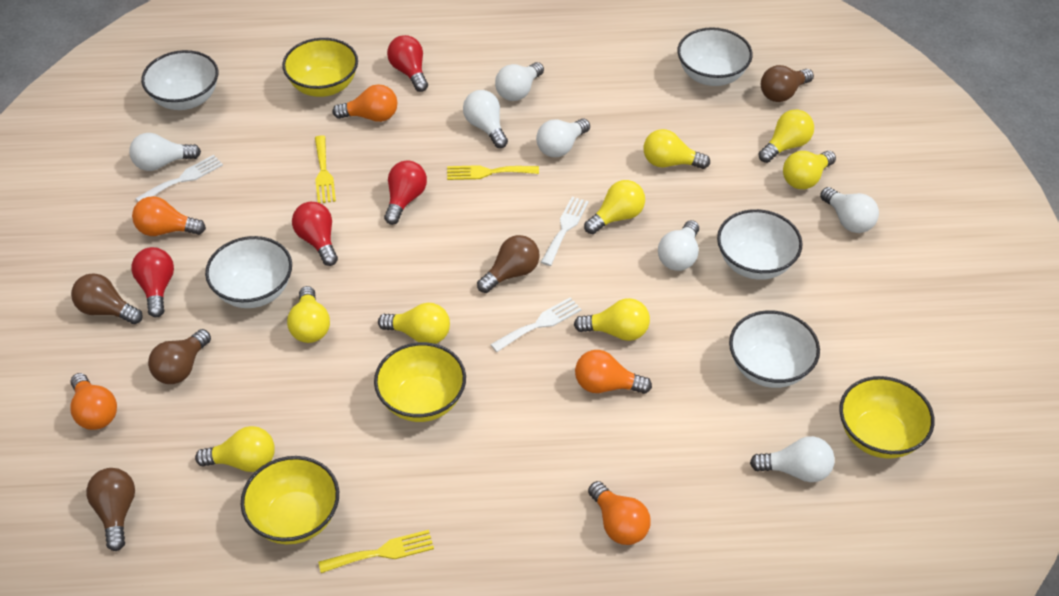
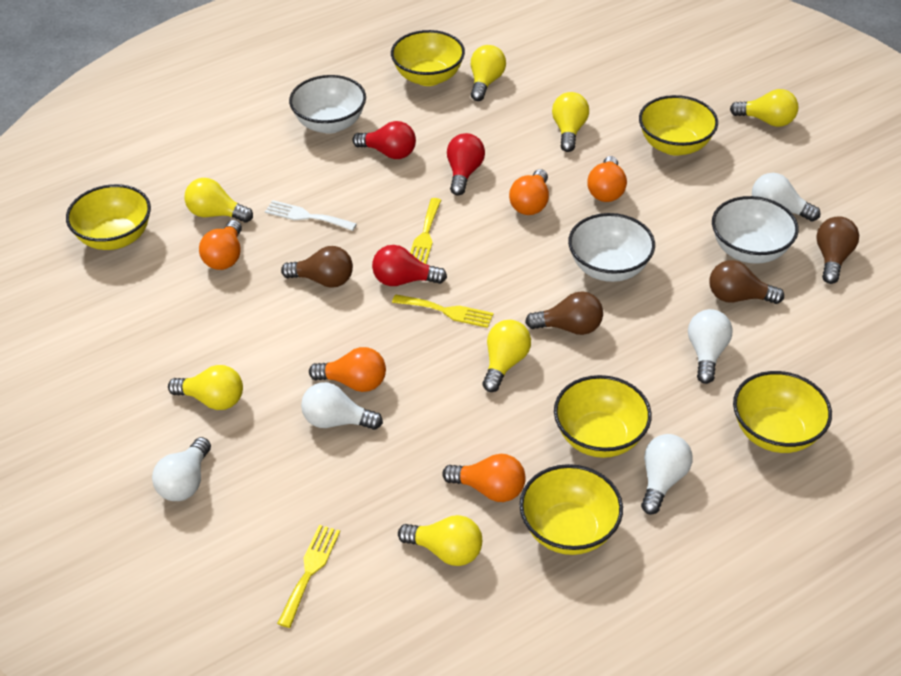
brown light bulb: 5 -> 4
red light bulb: 4 -> 3
white bowl: 5 -> 3
white fork: 3 -> 1
white light bulb: 7 -> 5
yellow bowl: 4 -> 6
yellow light bulb: 8 -> 7

